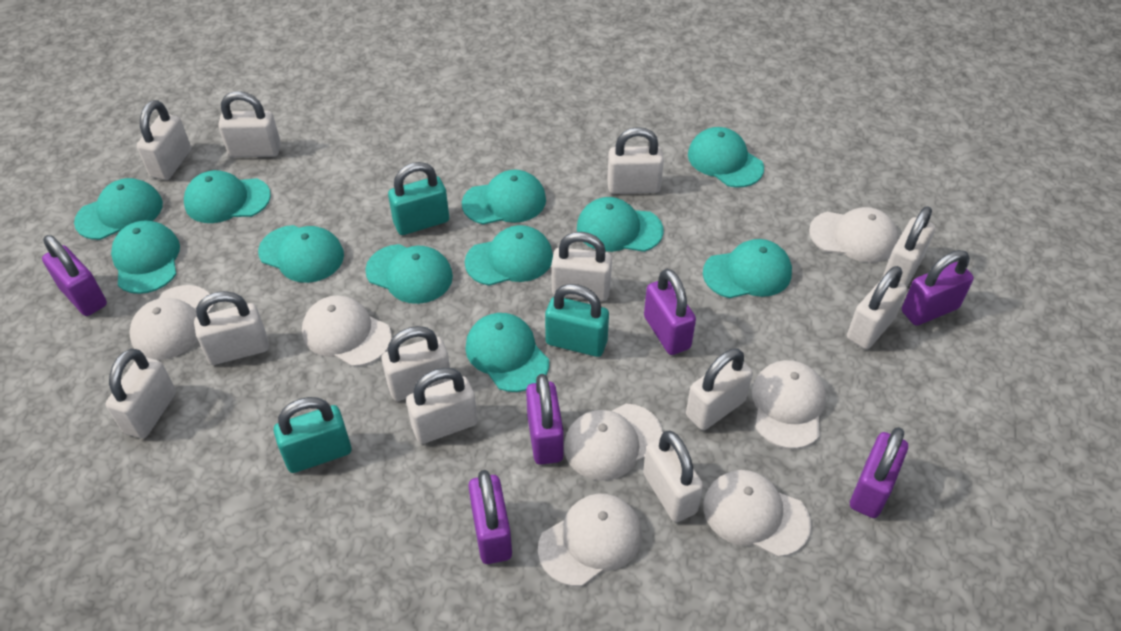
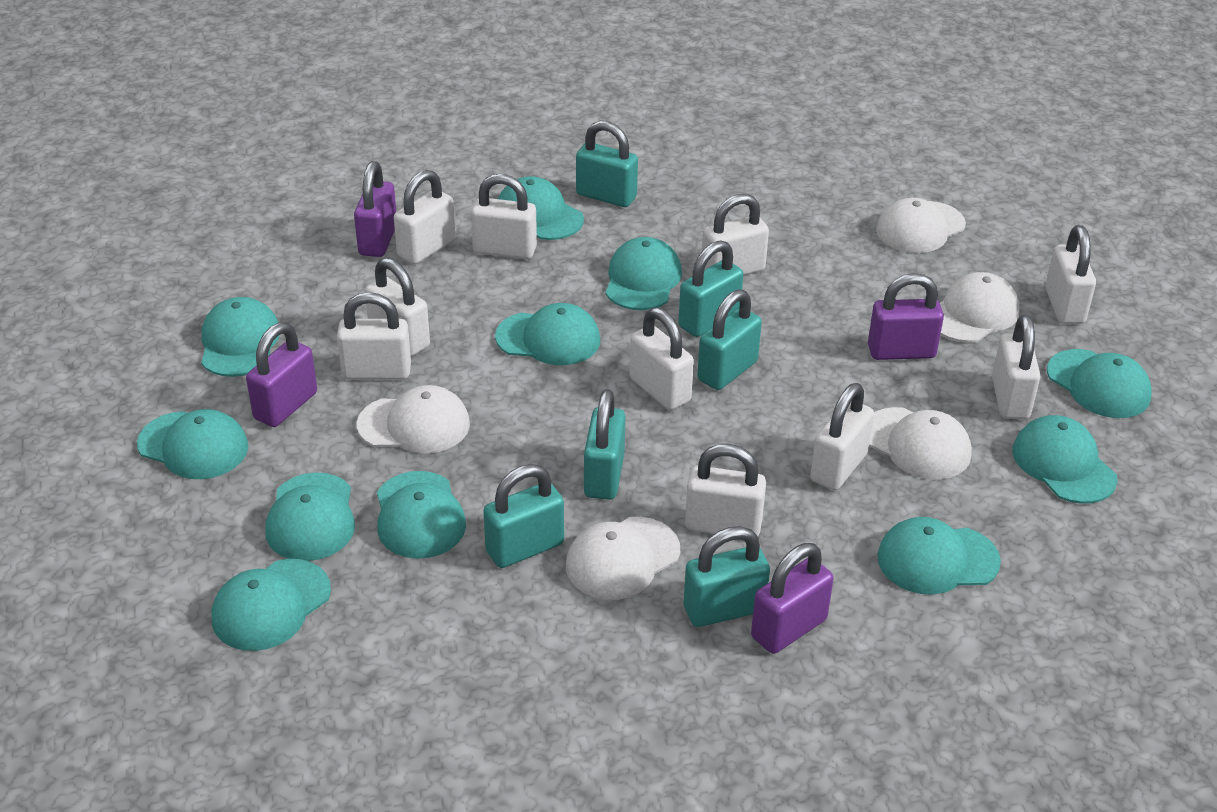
purple padlock: 6 -> 4
turquoise padlock: 3 -> 6
white cap: 7 -> 5
white padlock: 12 -> 10

